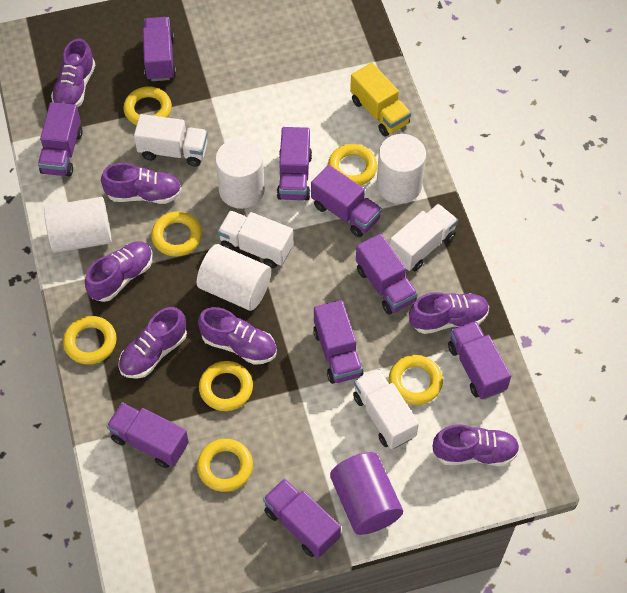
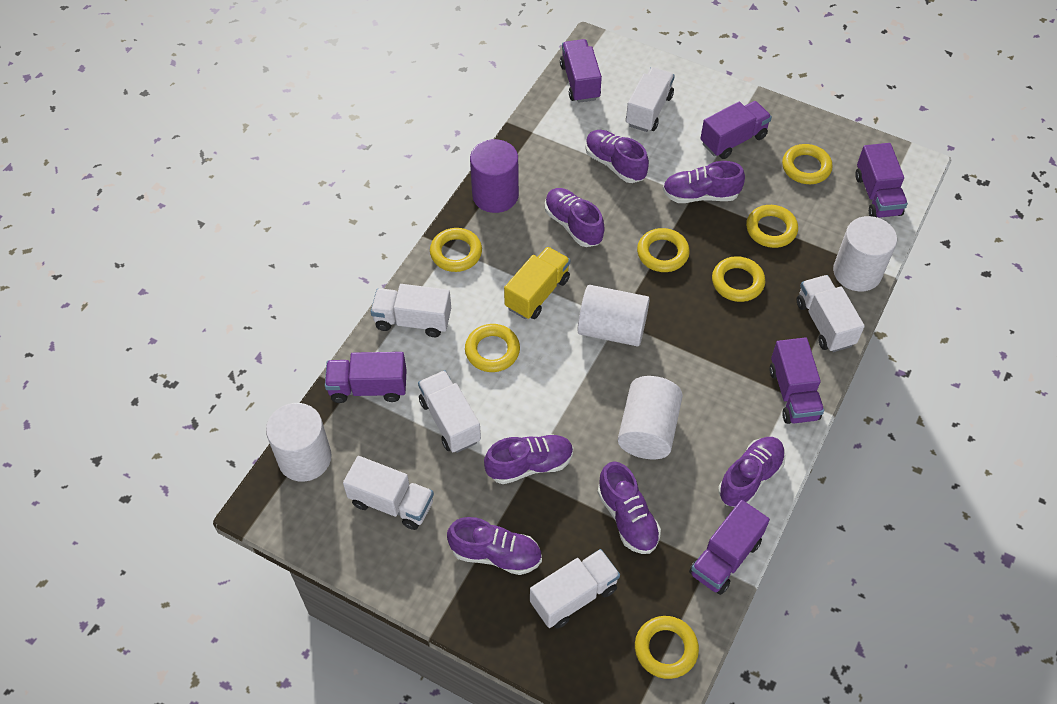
purple truck: 9 -> 6
white truck: 4 -> 6

